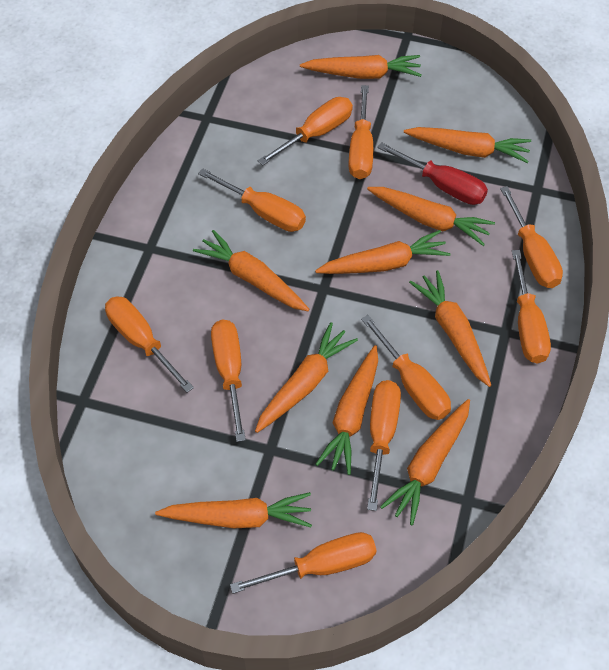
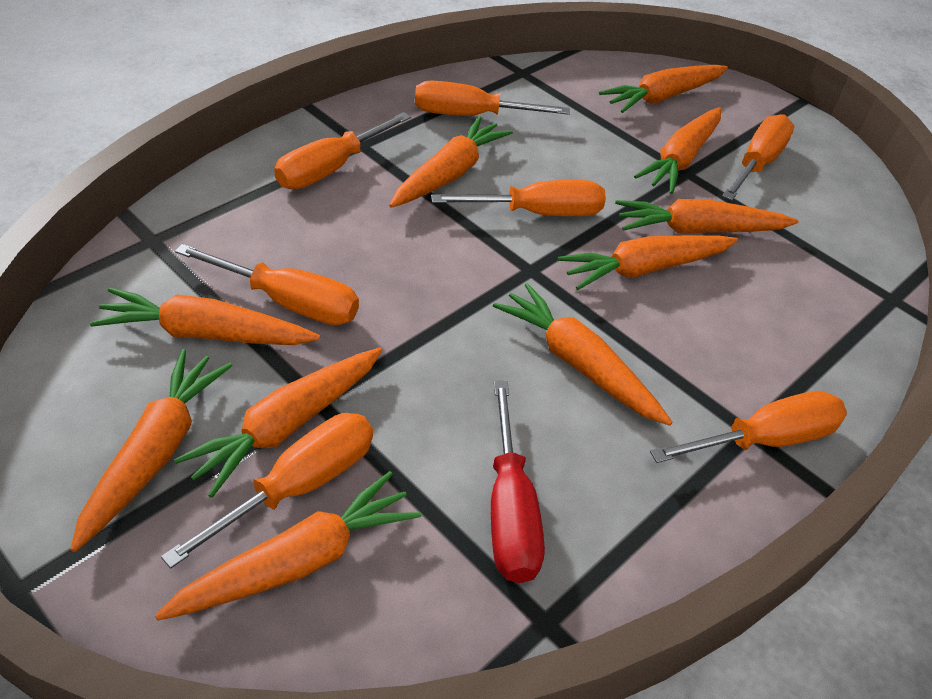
orange screwdriver: 10 -> 7

